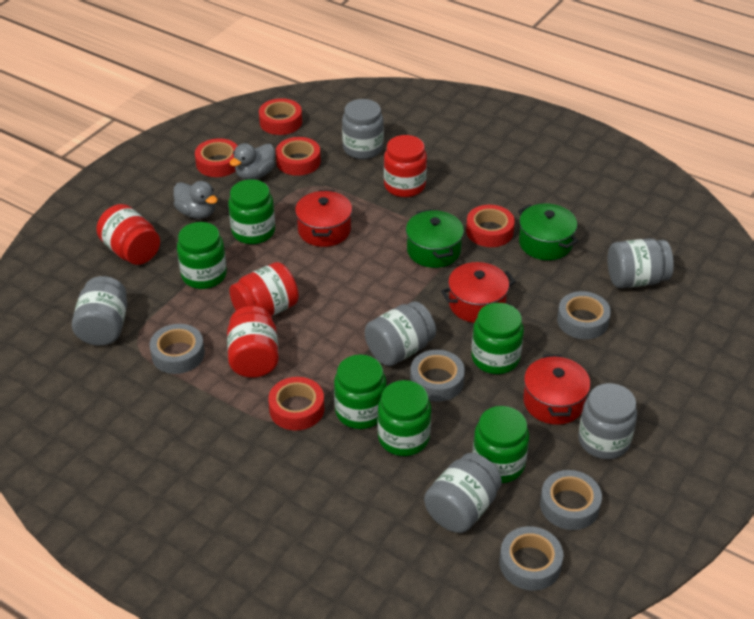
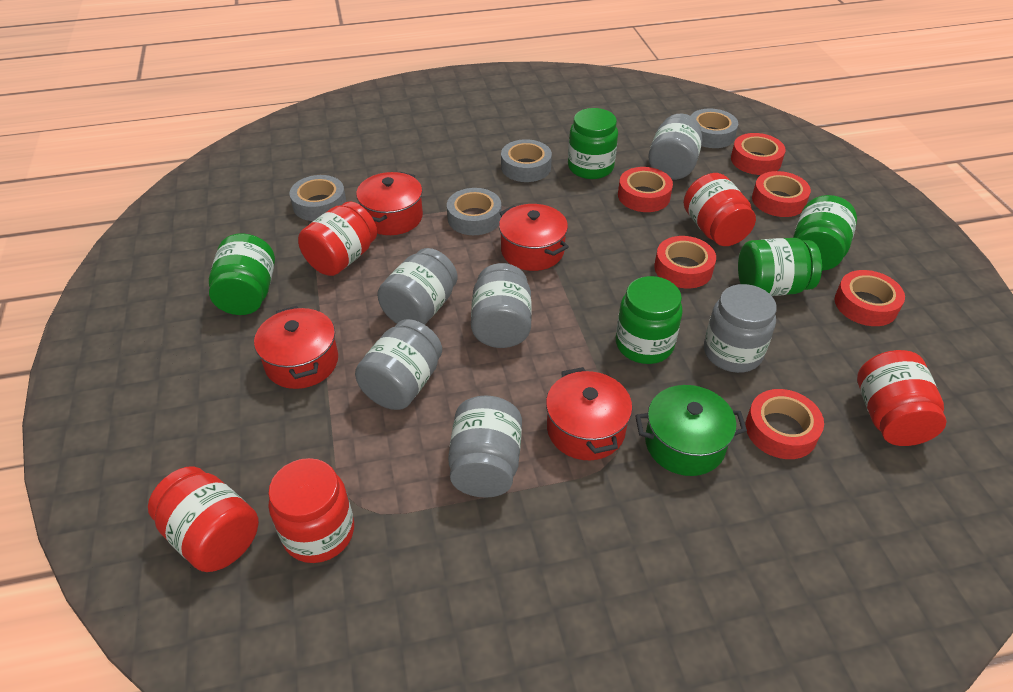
green jar: 6 -> 5
green pot: 2 -> 1
grey duck: 2 -> 0
grey tape: 5 -> 4
red jar: 4 -> 5
red pot: 3 -> 4
red tape: 5 -> 6

